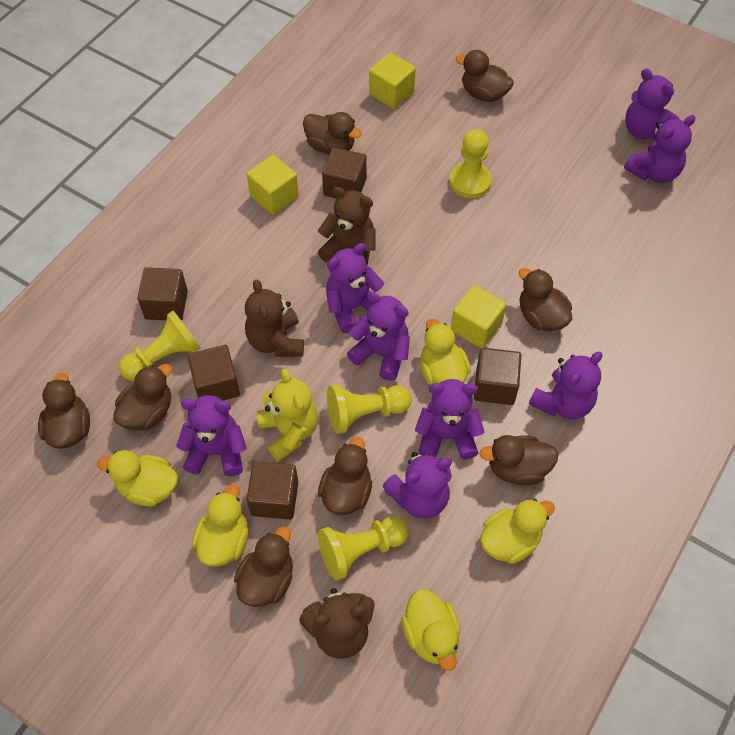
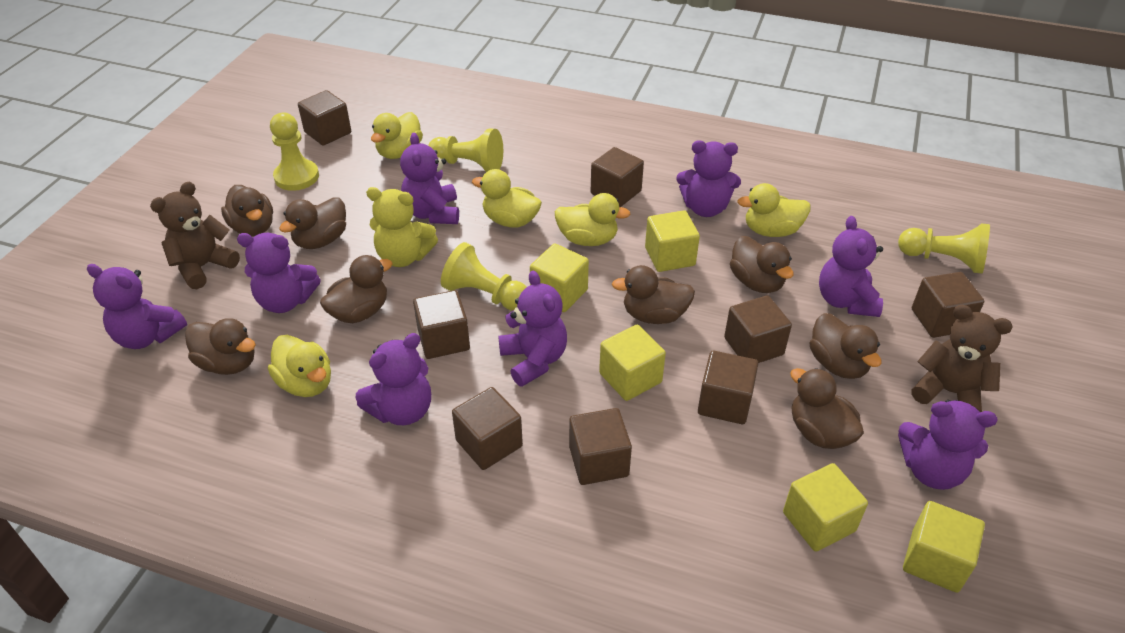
brown cube: 5 -> 8
brown teddy bear: 3 -> 2
yellow cube: 3 -> 5

